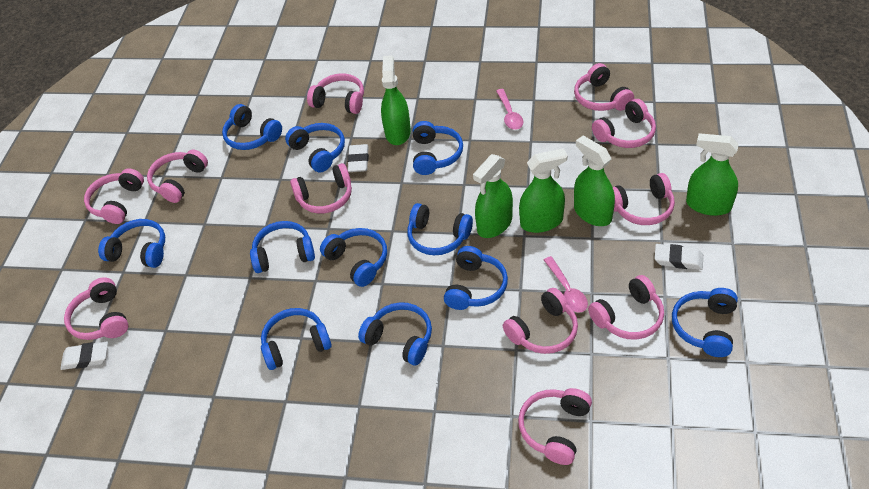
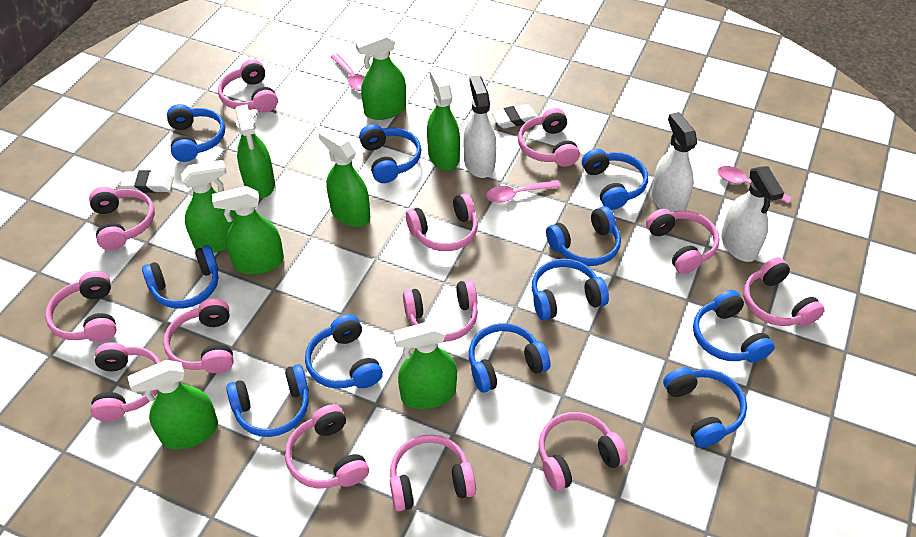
green spray bottle: 5 -> 8
pink headphones: 11 -> 13
pink spoon: 2 -> 3
white eraser: 3 -> 2
white spray bottle: 0 -> 3

